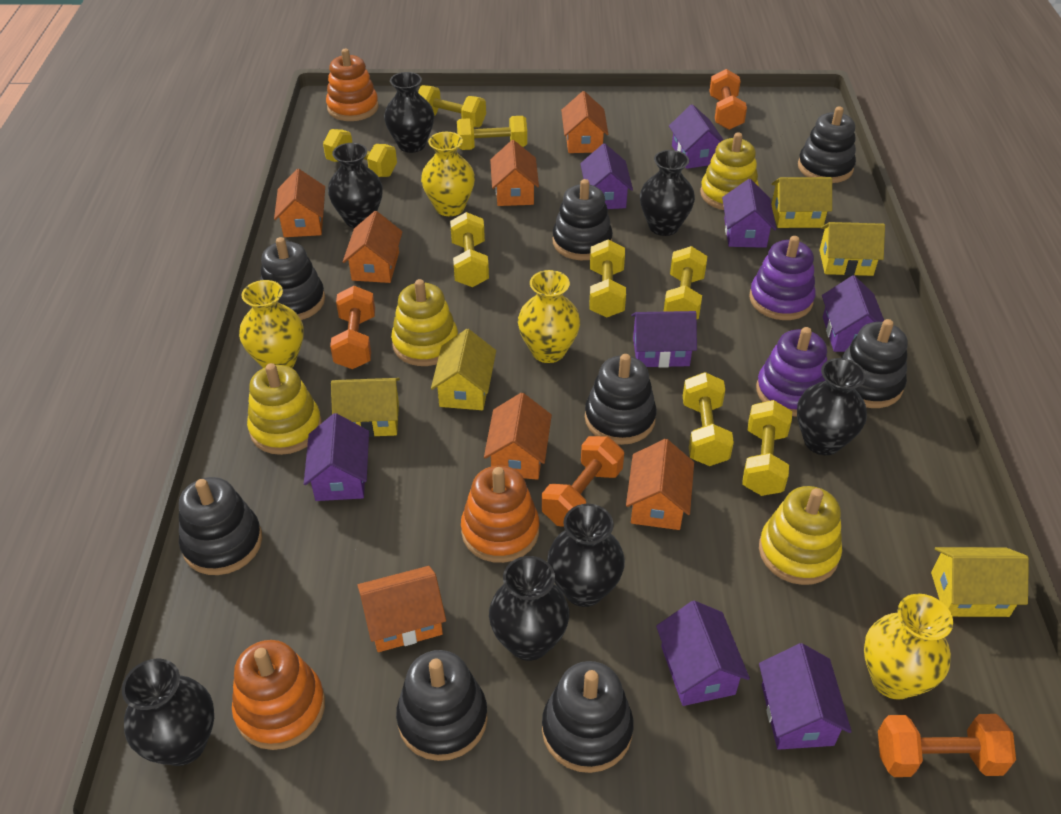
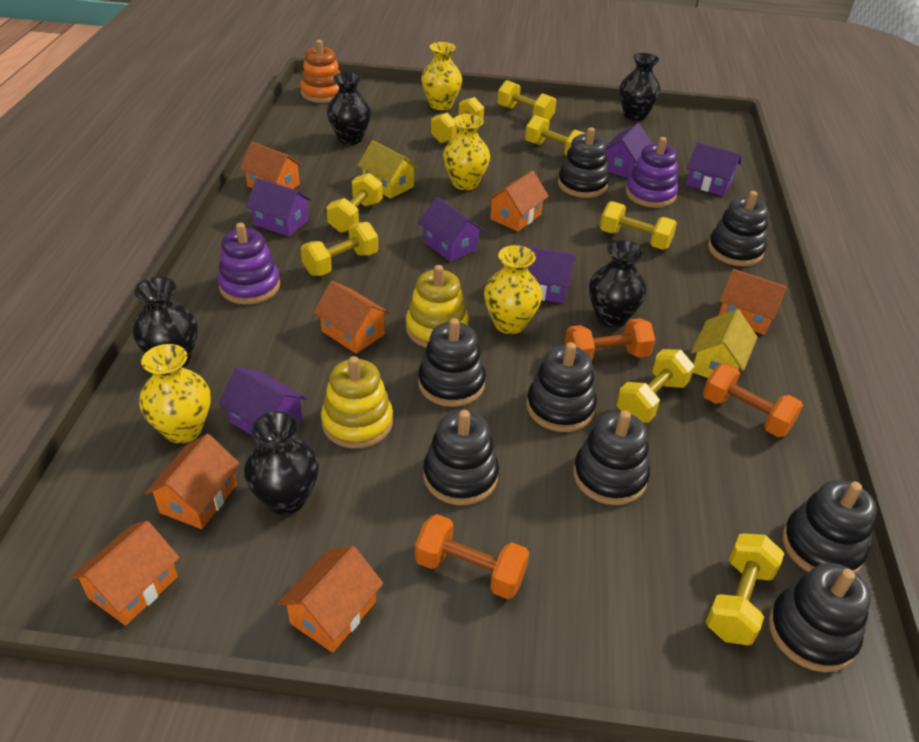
black vase: 7 -> 5
orange dumbbell: 4 -> 3
orange stacking toy: 3 -> 1
purple house: 8 -> 6
yellow house: 5 -> 2
yellow stacking toy: 4 -> 2

